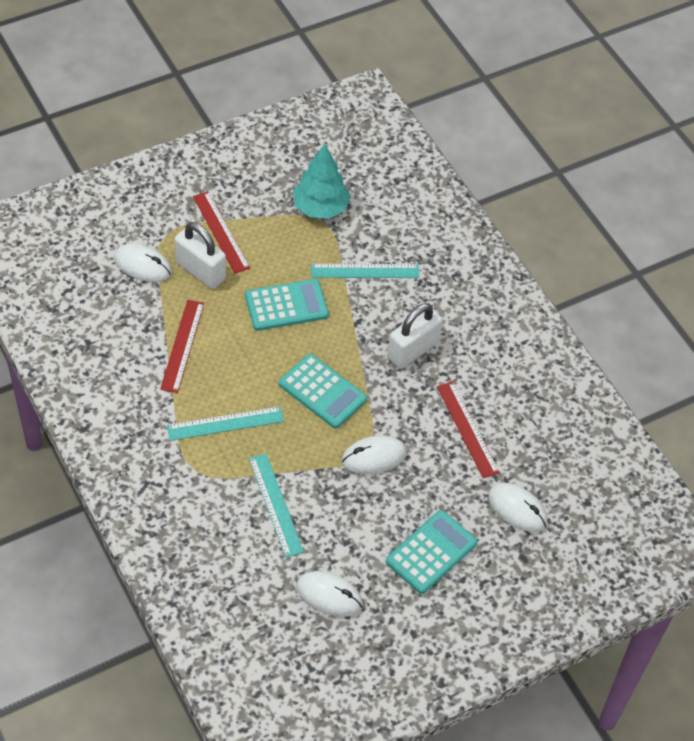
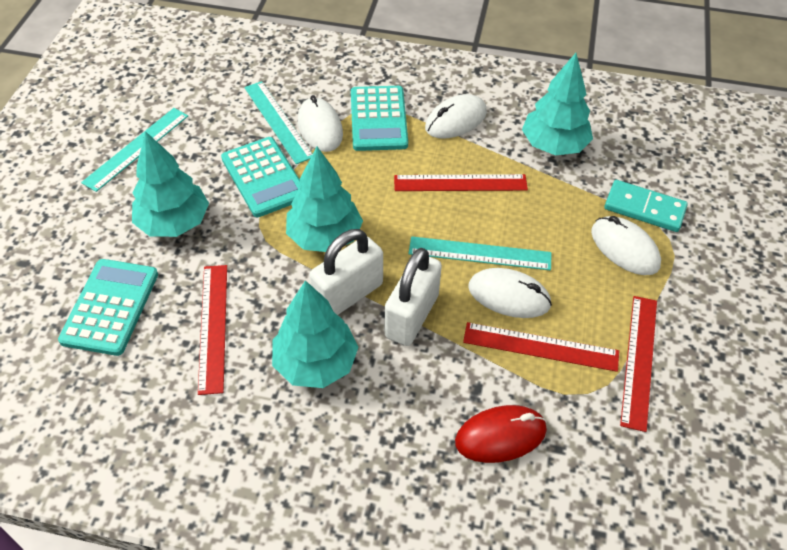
red mouse: 0 -> 1
red ruler: 3 -> 4
turquoise domino: 0 -> 1
turquoise tree: 1 -> 4

